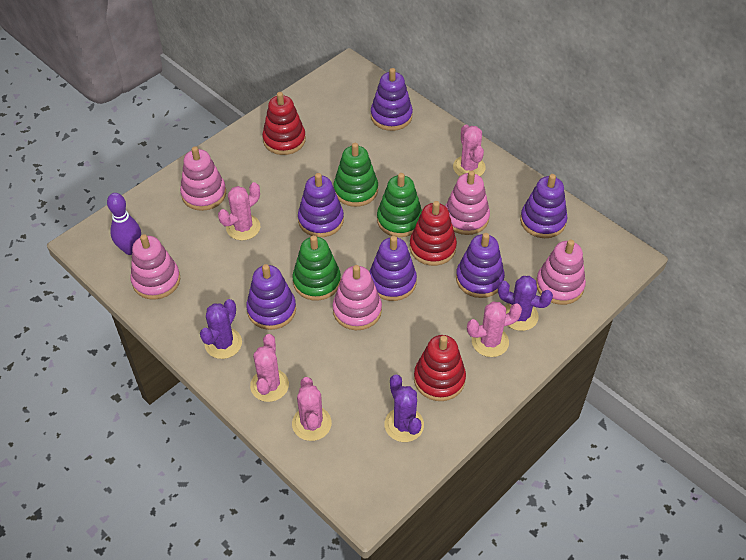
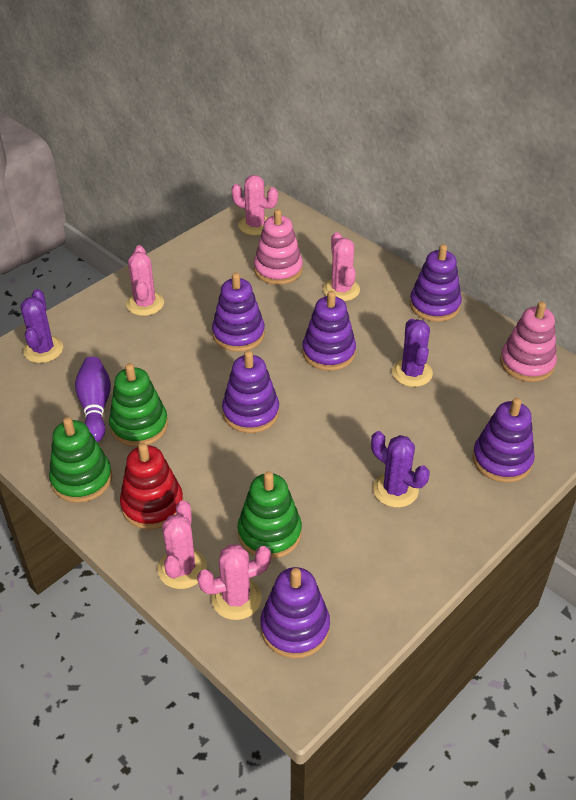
pink stacking toy: 5 -> 2
red stacking toy: 3 -> 1

